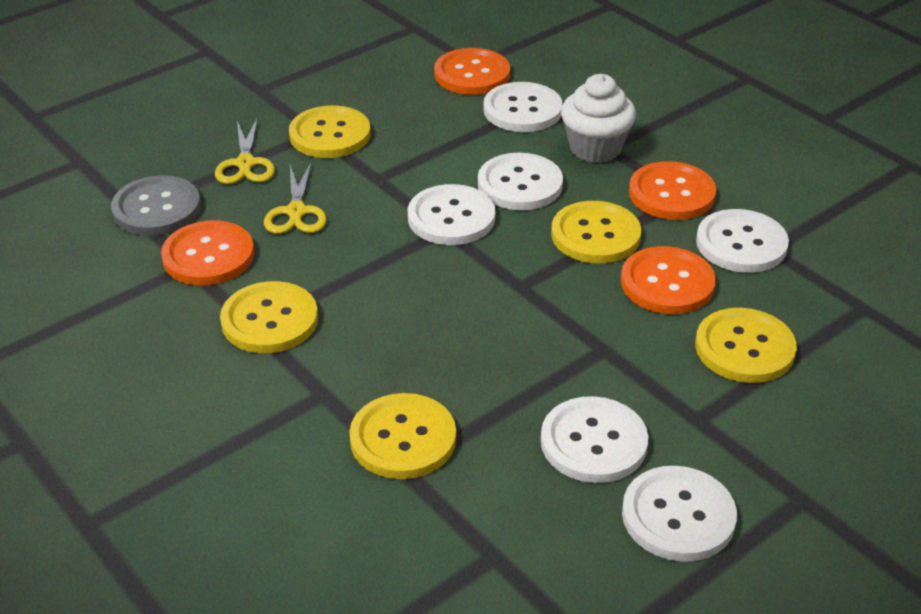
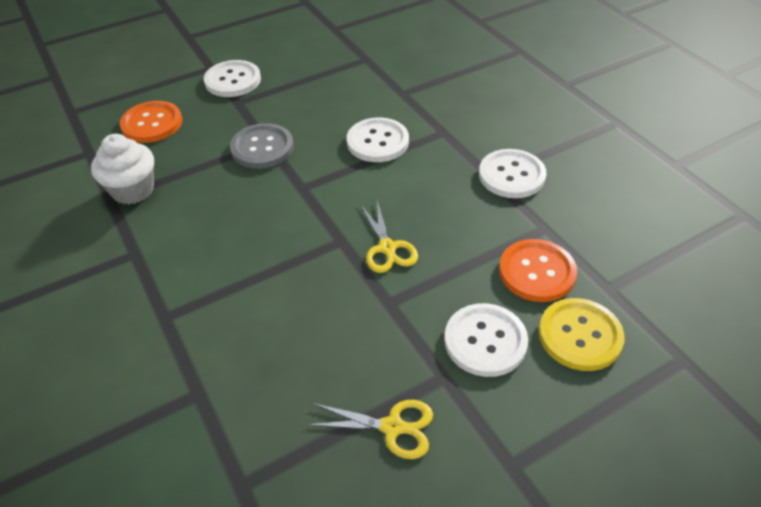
orange button: 4 -> 2
white button: 6 -> 4
yellow button: 5 -> 1

